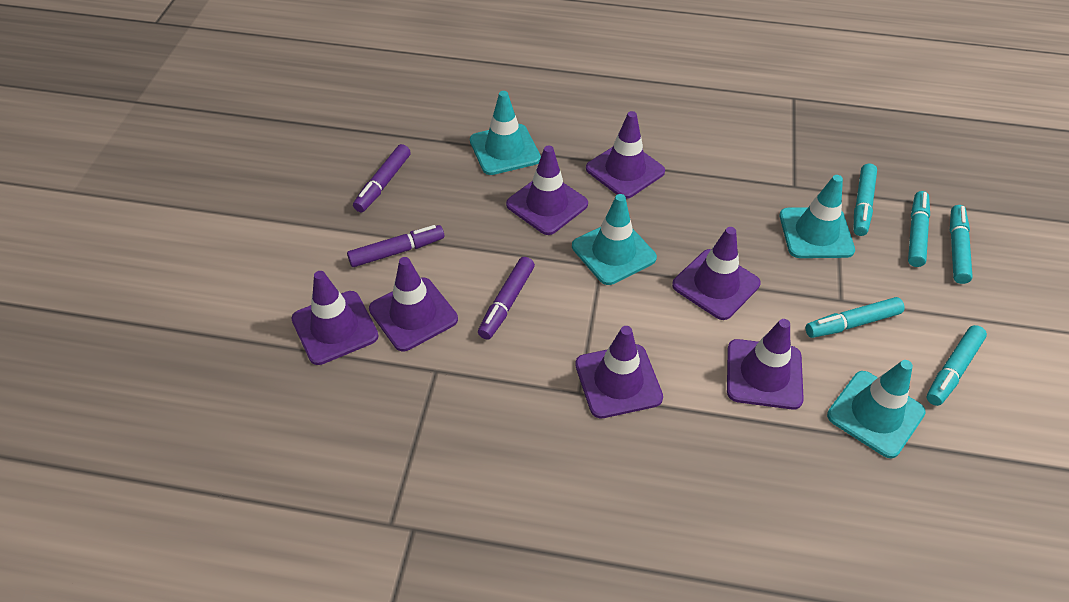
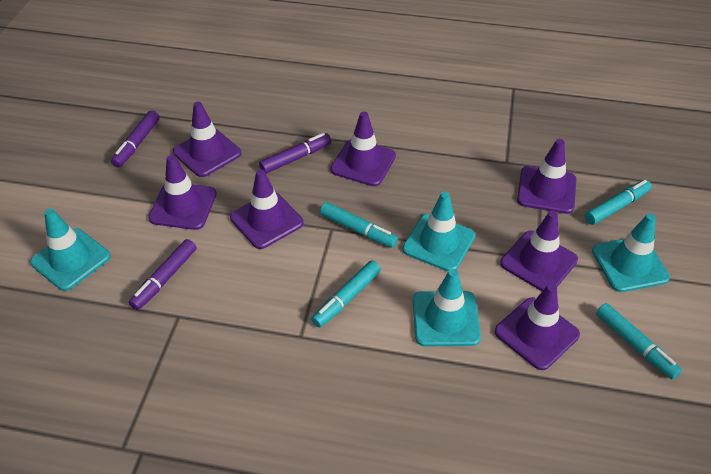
turquoise marker: 5 -> 4

